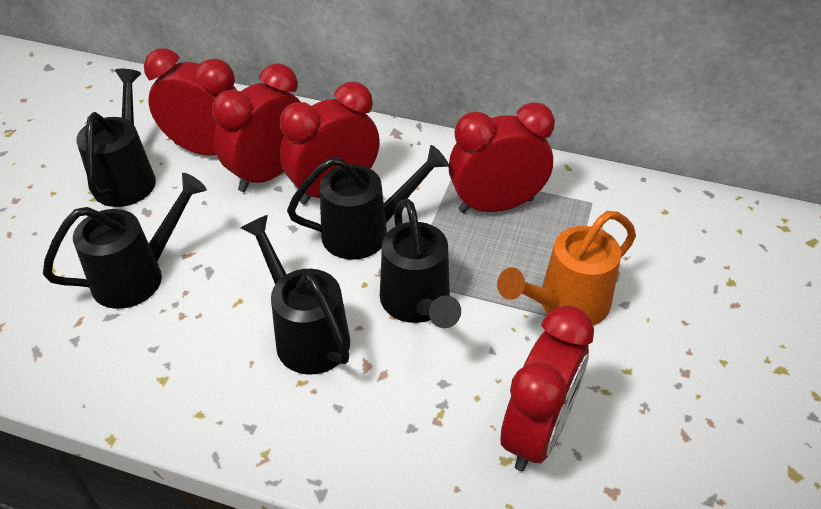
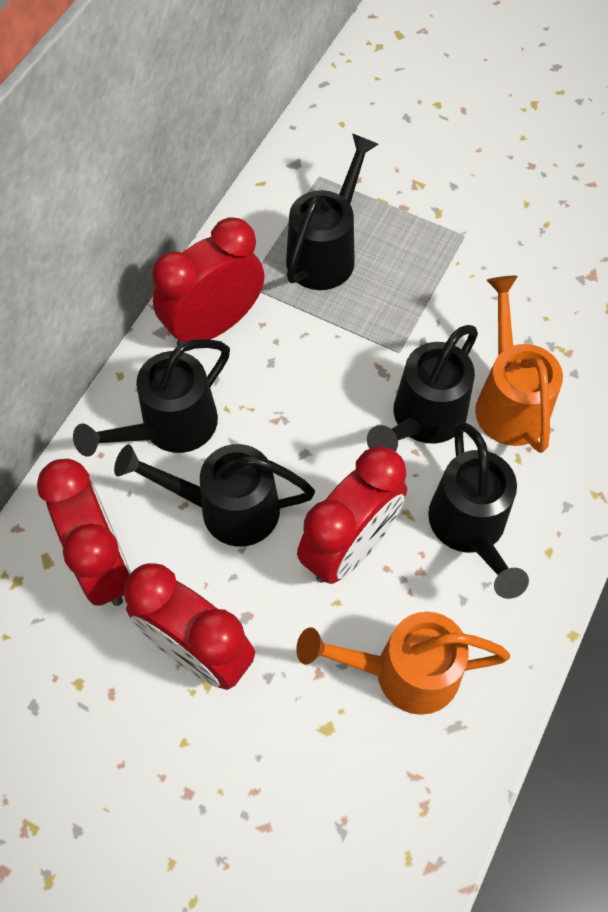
orange watering can: 1 -> 2
red clock: 5 -> 4

